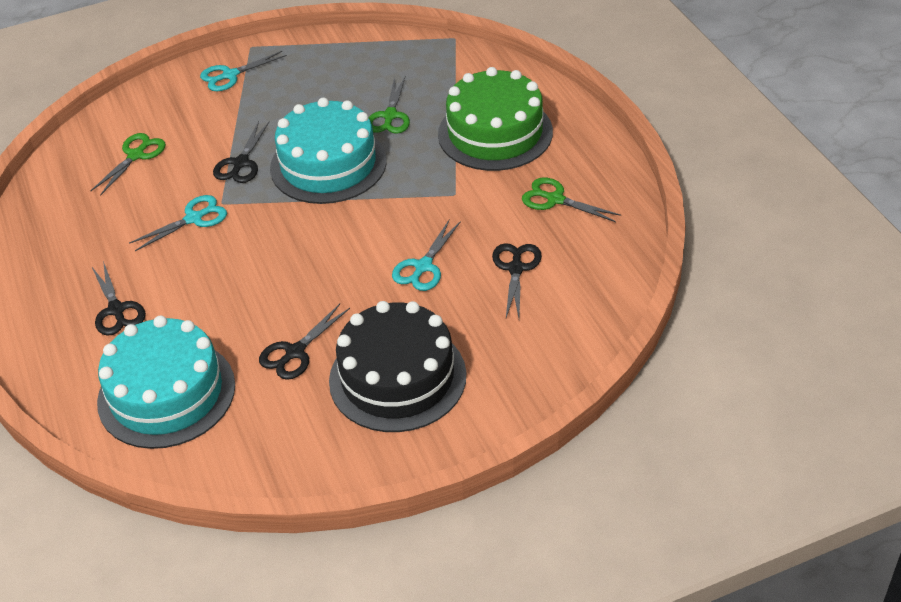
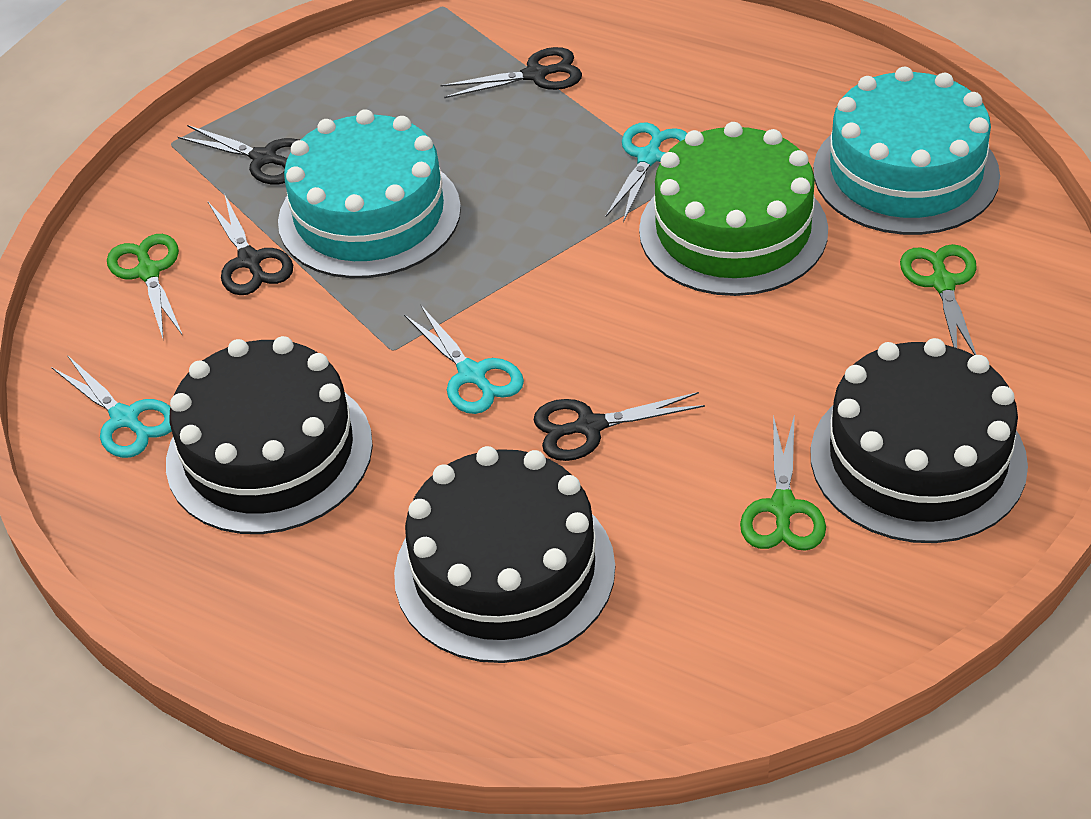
black cake: 1 -> 3

